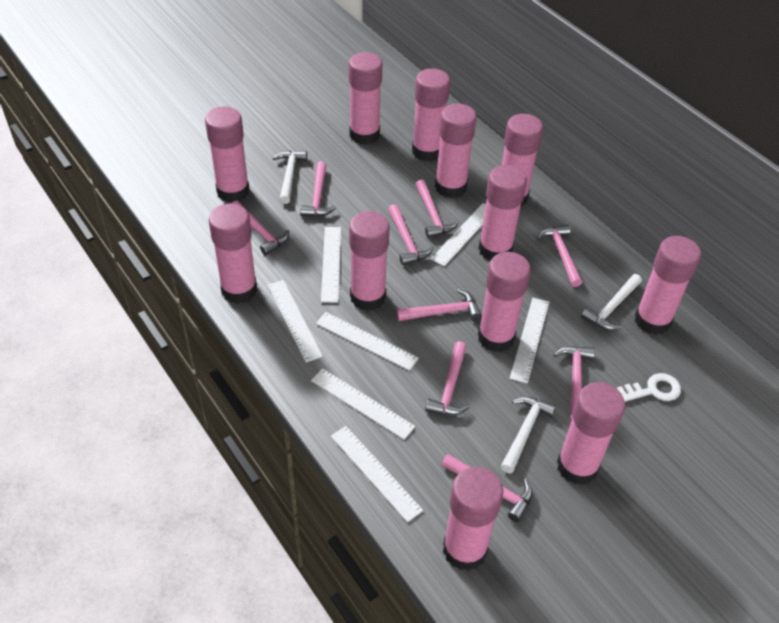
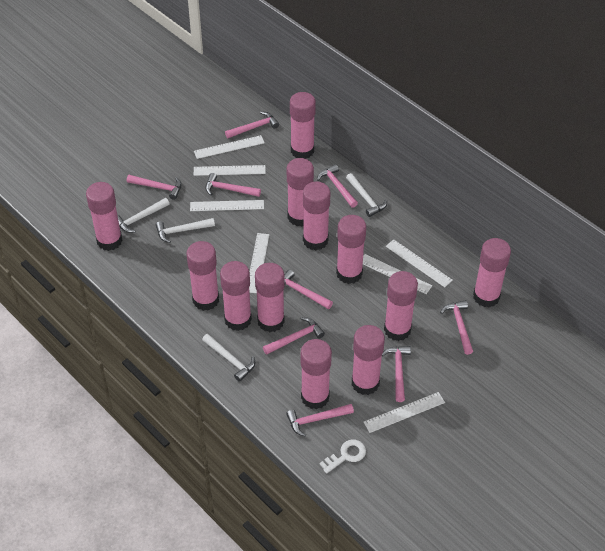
white hammer: 3 -> 4

